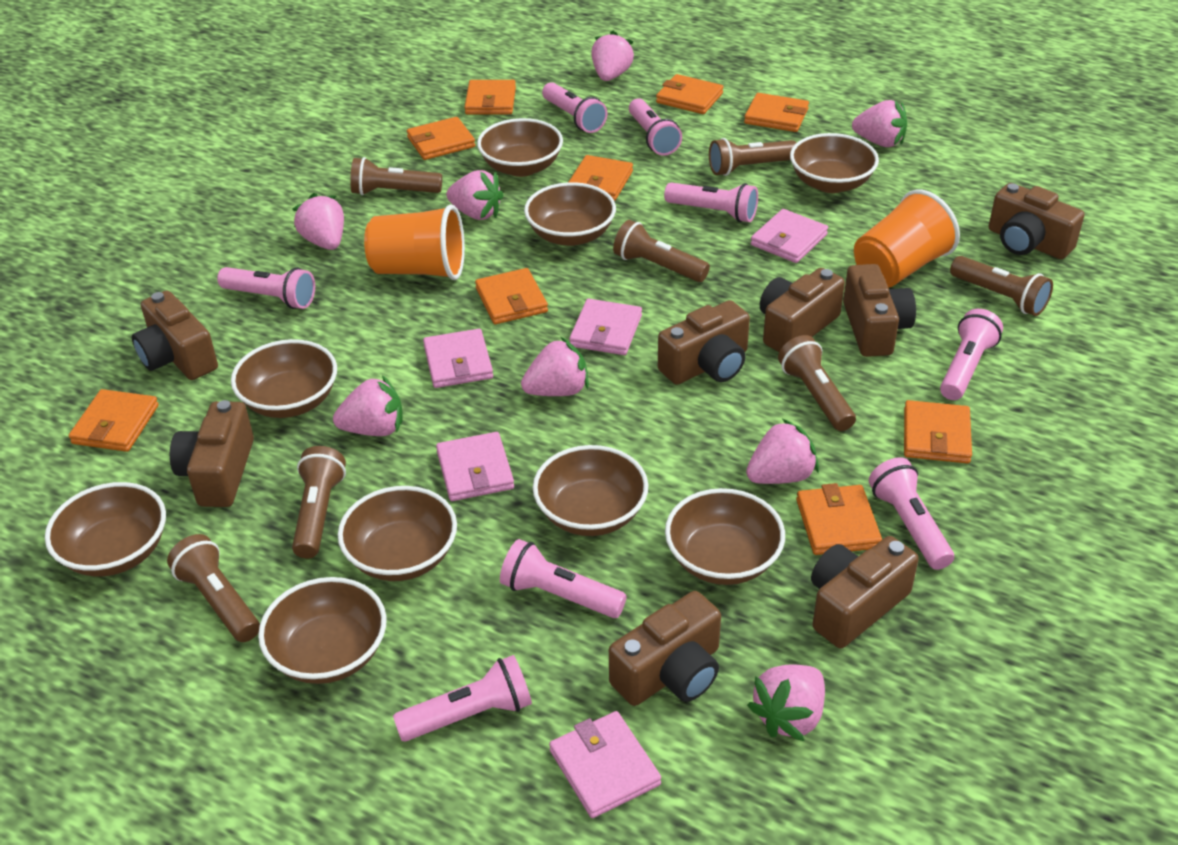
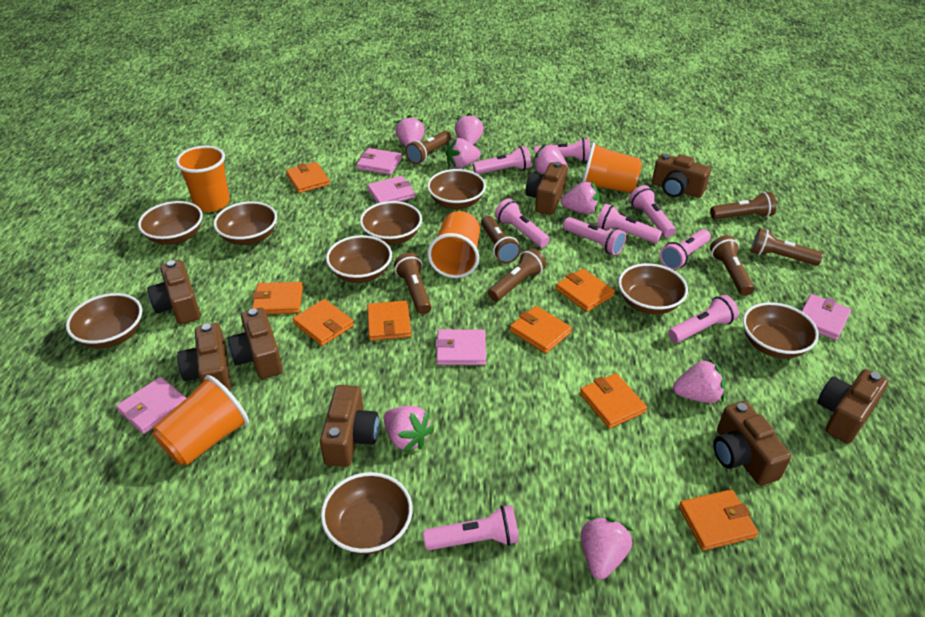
orange cup: 2 -> 4
orange wallet: 9 -> 8
pink flashlight: 8 -> 9

